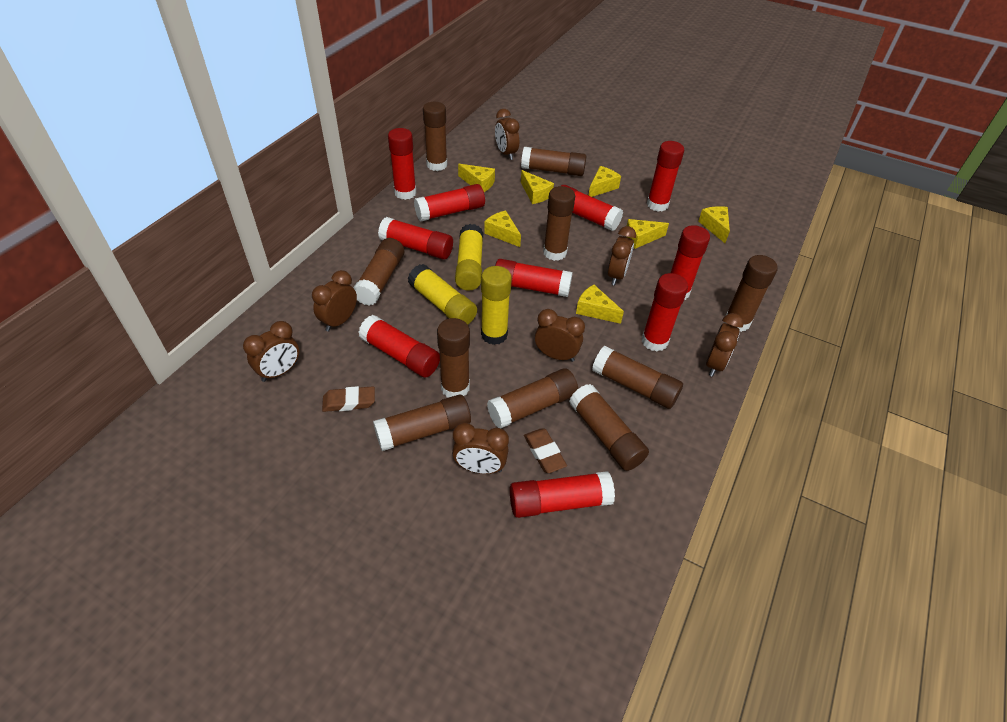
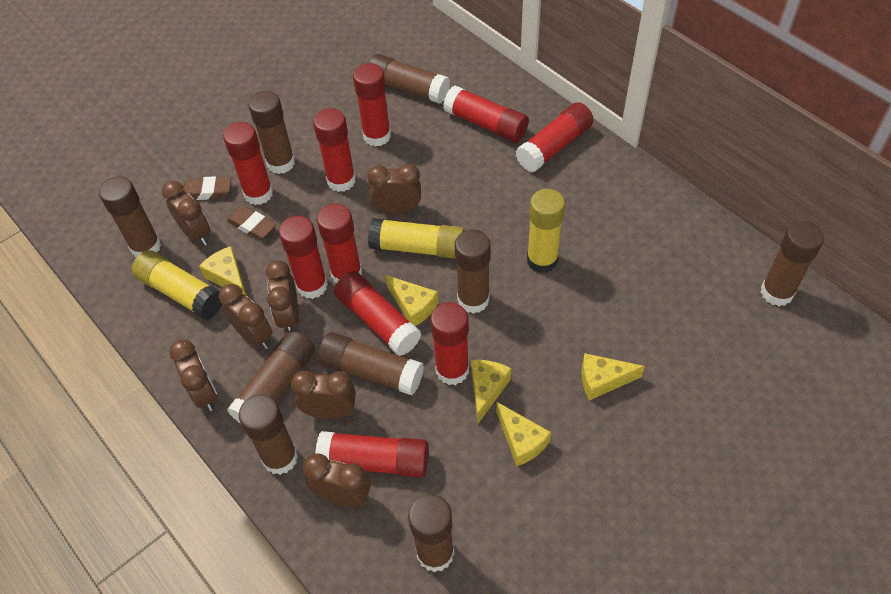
brown glue stick: 10 -> 9
yellow cheese: 7 -> 5

